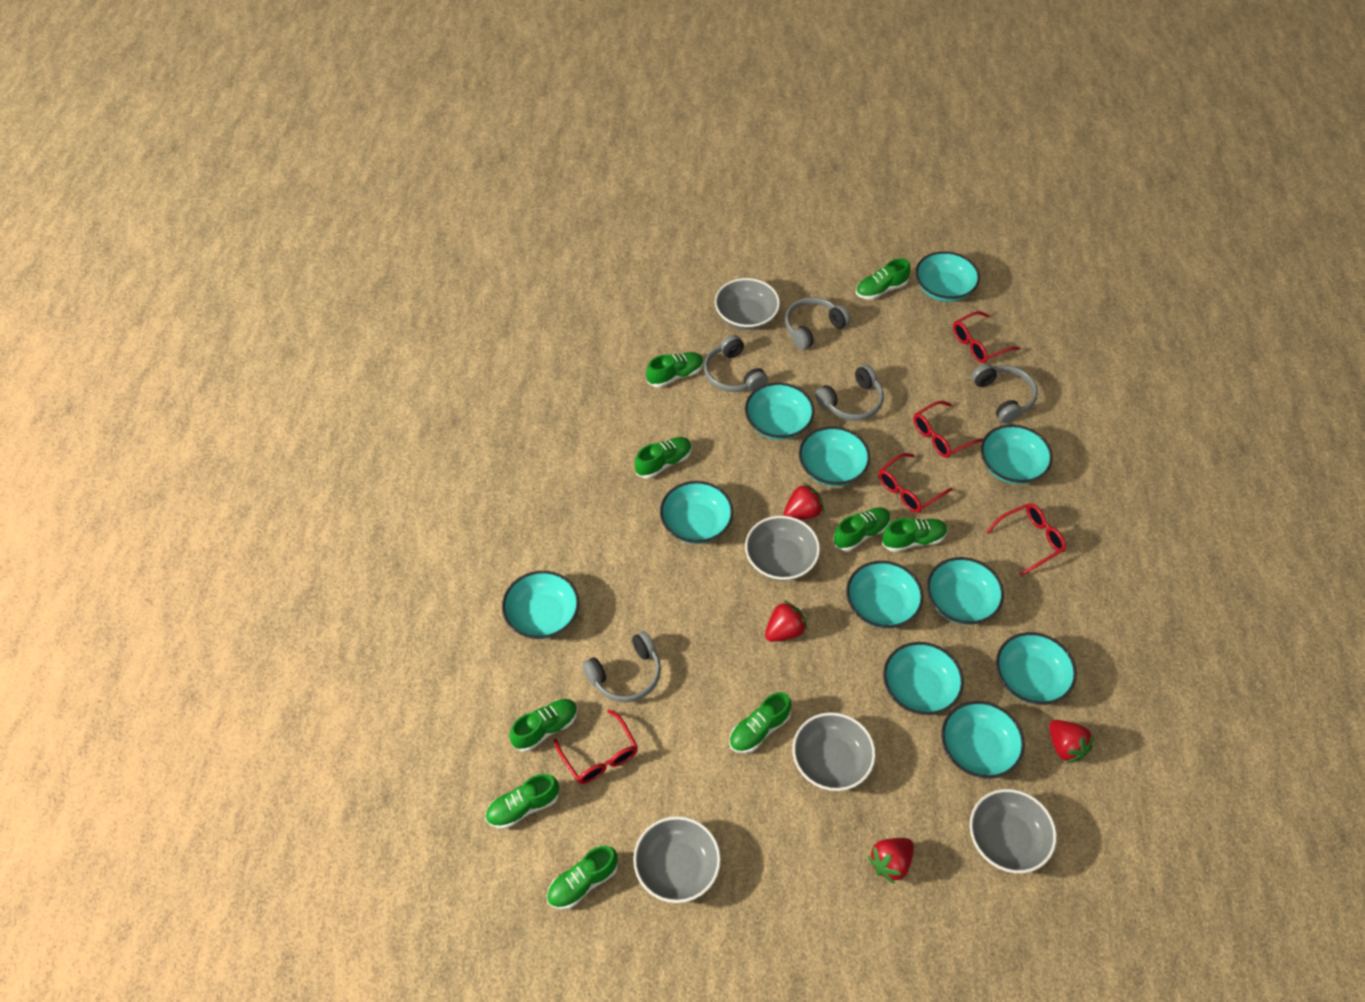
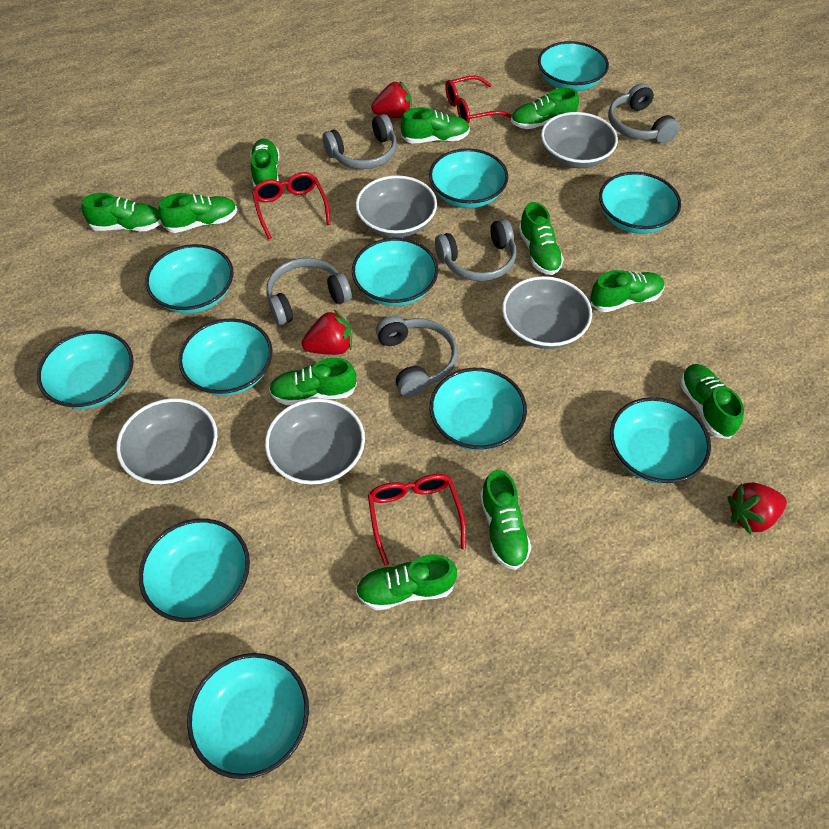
green shoe: 9 -> 11
red glasses: 5 -> 3
red strawberry: 4 -> 3

